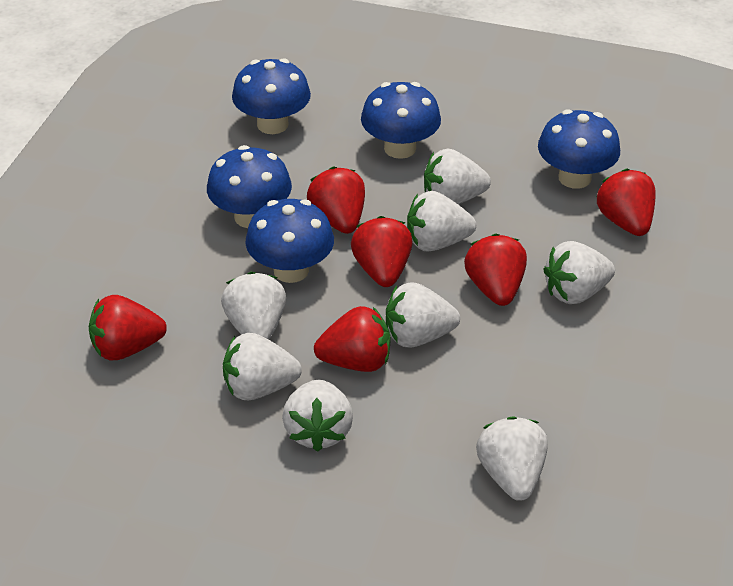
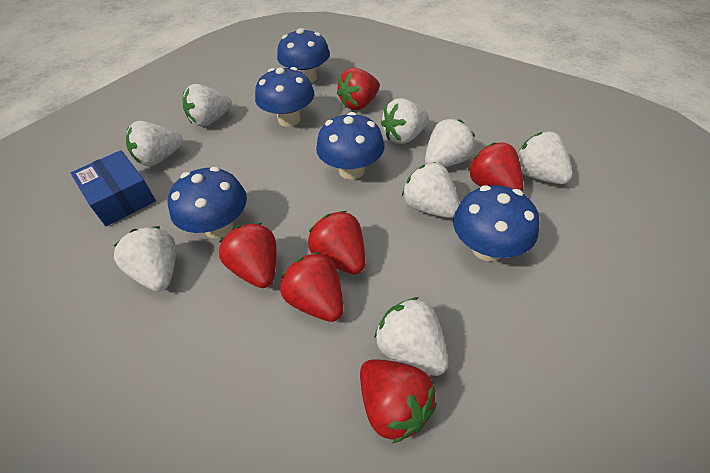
blue box: 0 -> 1

